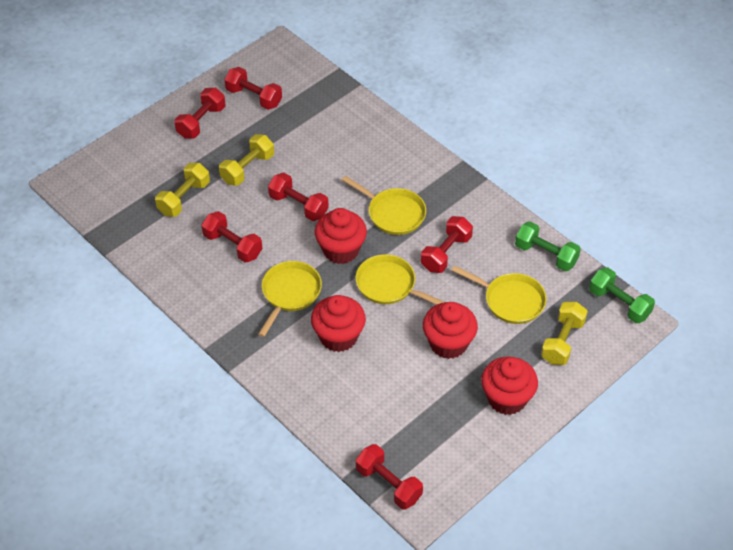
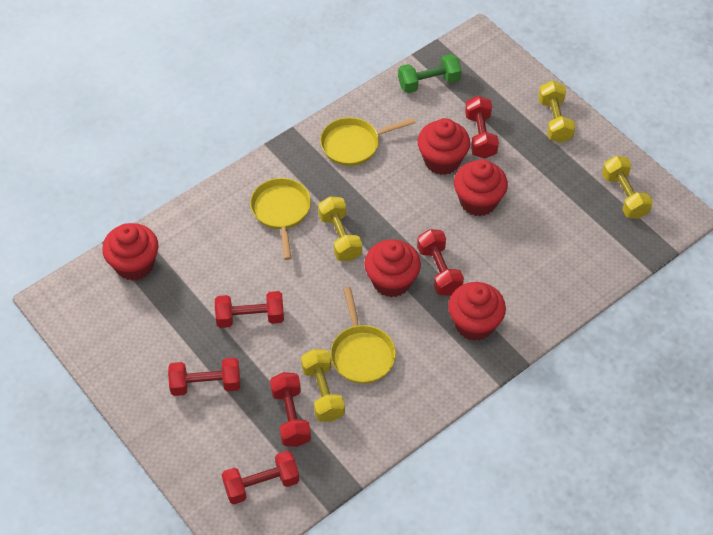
green dumbbell: 2 -> 1
red cupcake: 4 -> 5
yellow dumbbell: 3 -> 4
yellow pan: 4 -> 3

